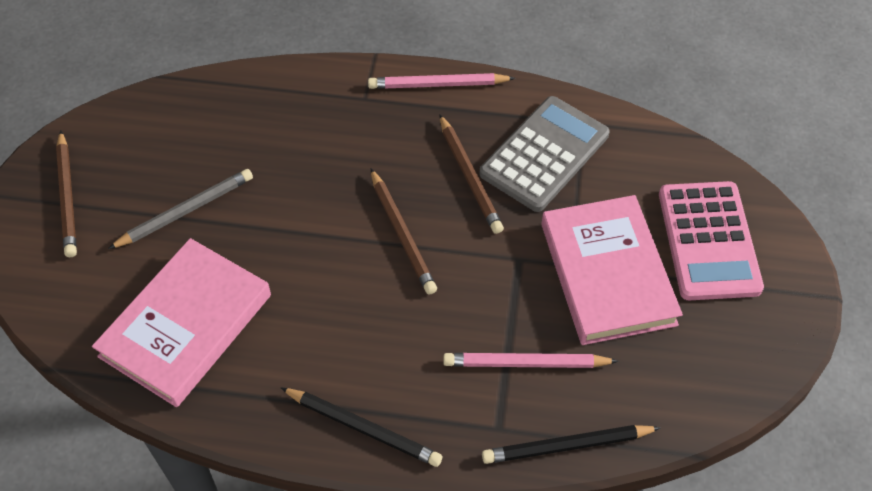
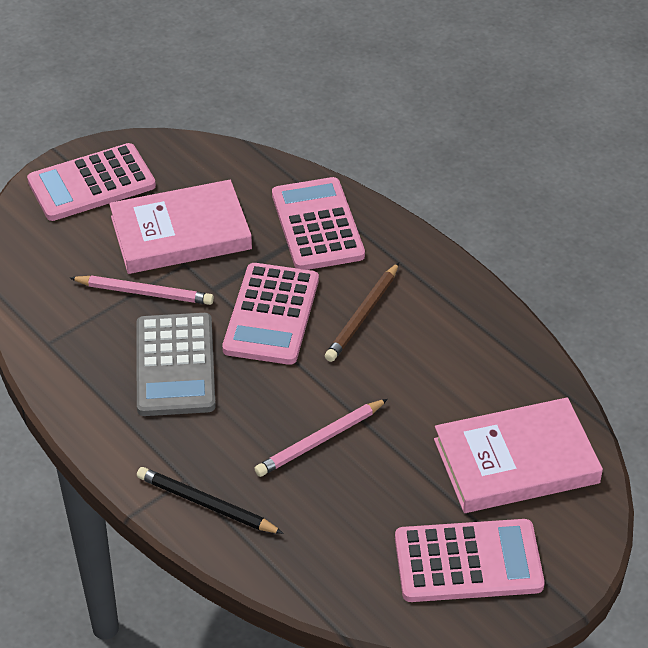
black pencil: 2 -> 1
brown pencil: 3 -> 1
grey pencil: 1 -> 0
pink calculator: 1 -> 4

